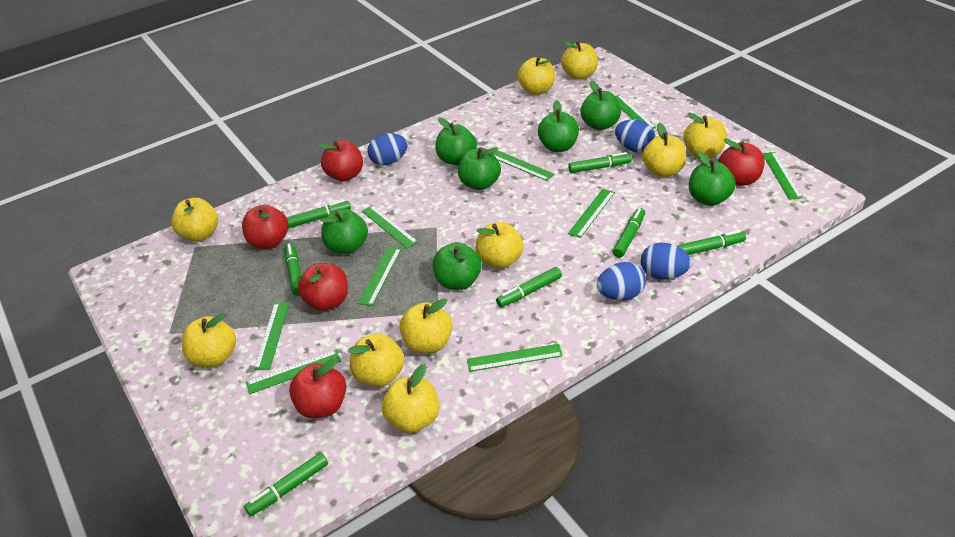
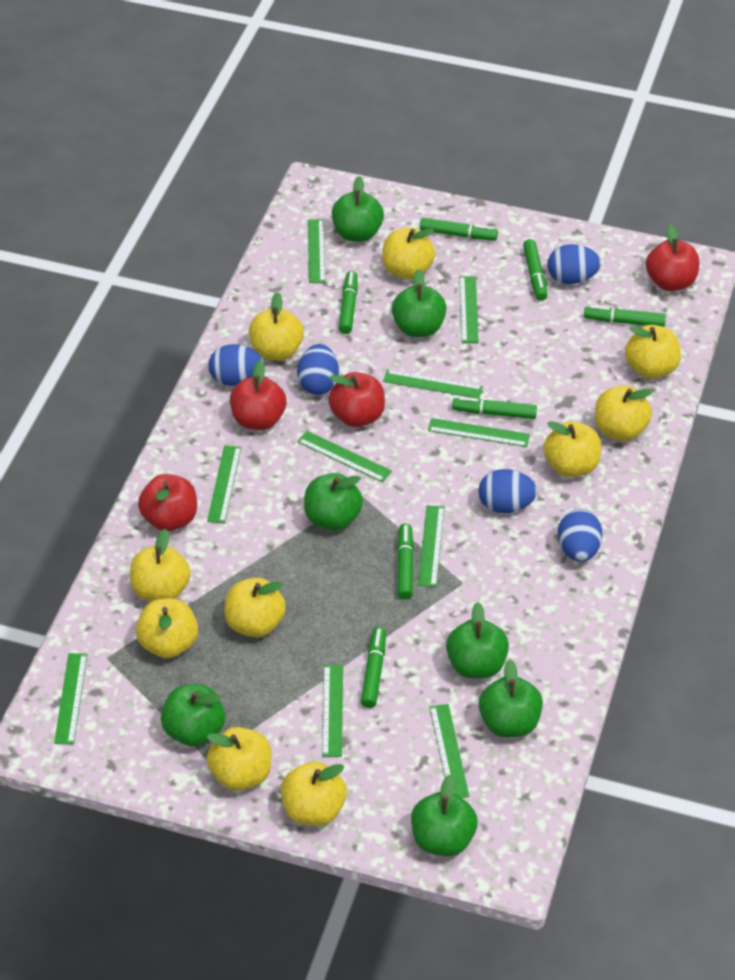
blue egg: 4 -> 5
green ruler: 9 -> 10
red apple: 5 -> 4

